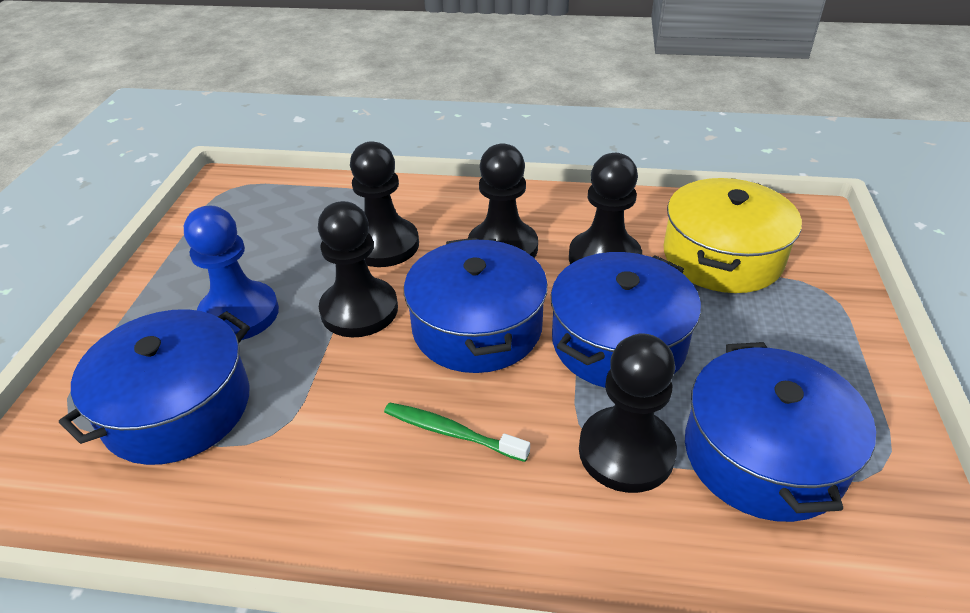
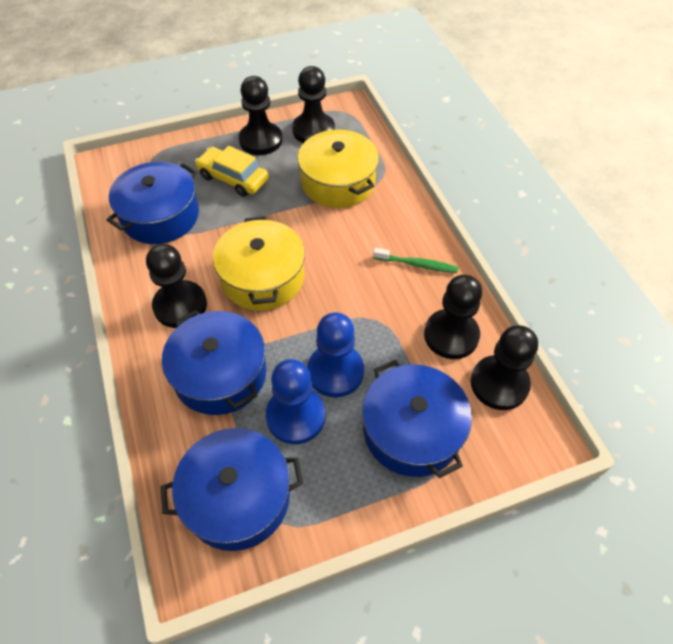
blue pawn: 1 -> 2
yellow car: 0 -> 1
yellow pot: 1 -> 2

